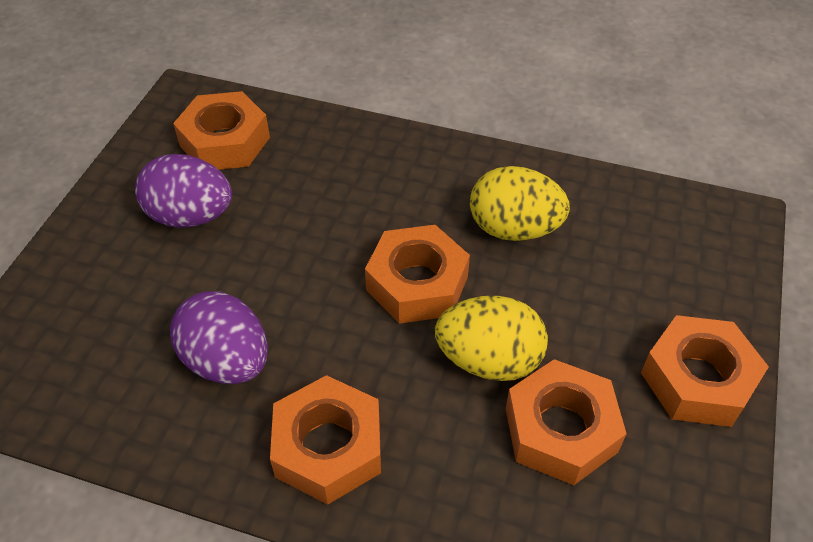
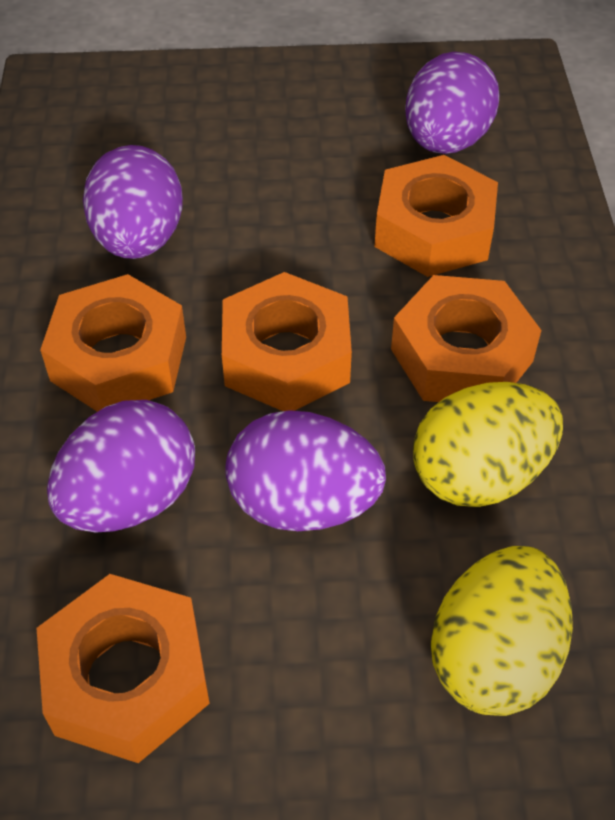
purple egg: 2 -> 4

